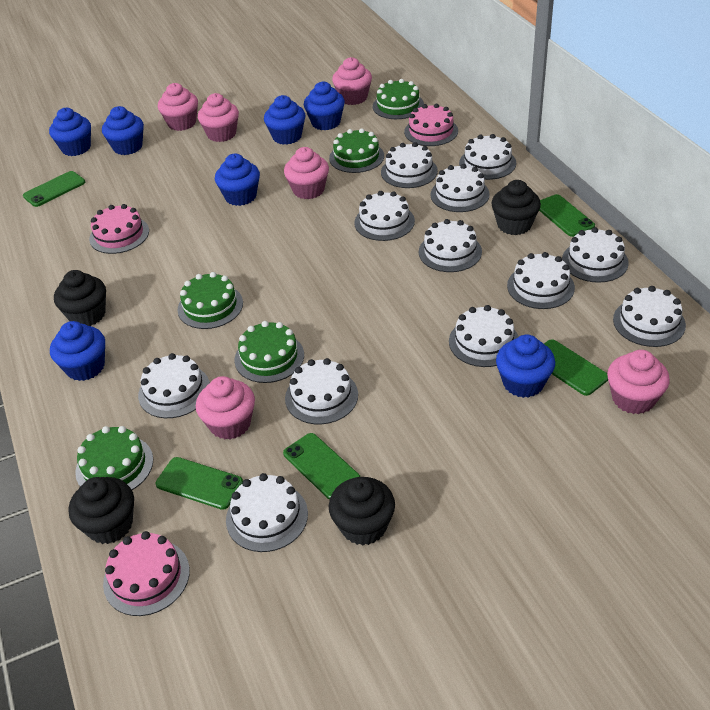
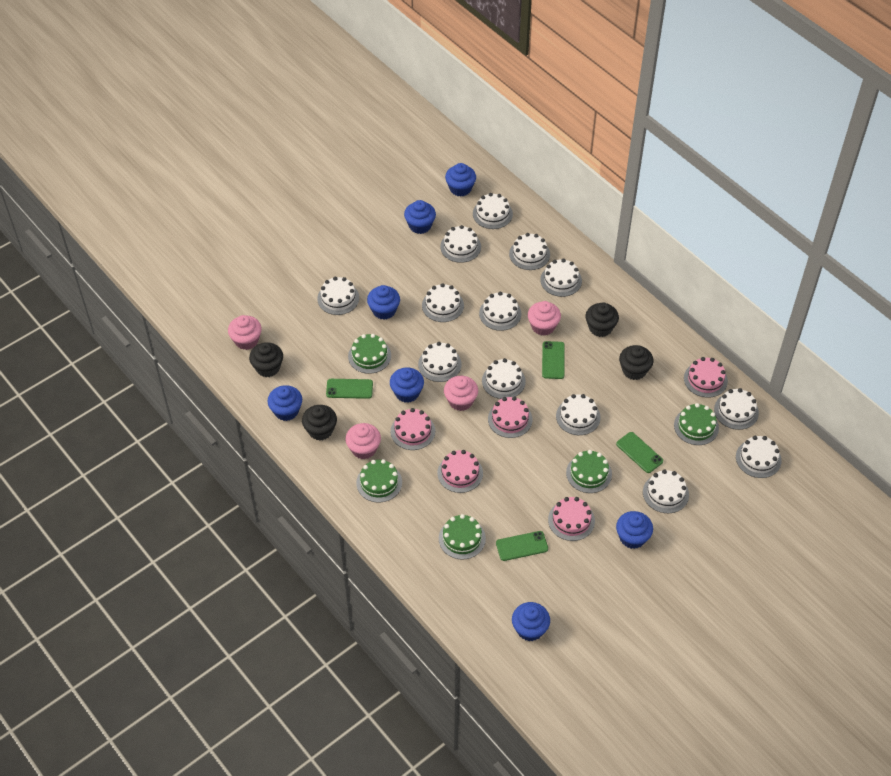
green phone: 5 -> 4
pink cake: 3 -> 5
pink cupcake: 6 -> 4
white cake: 12 -> 13

